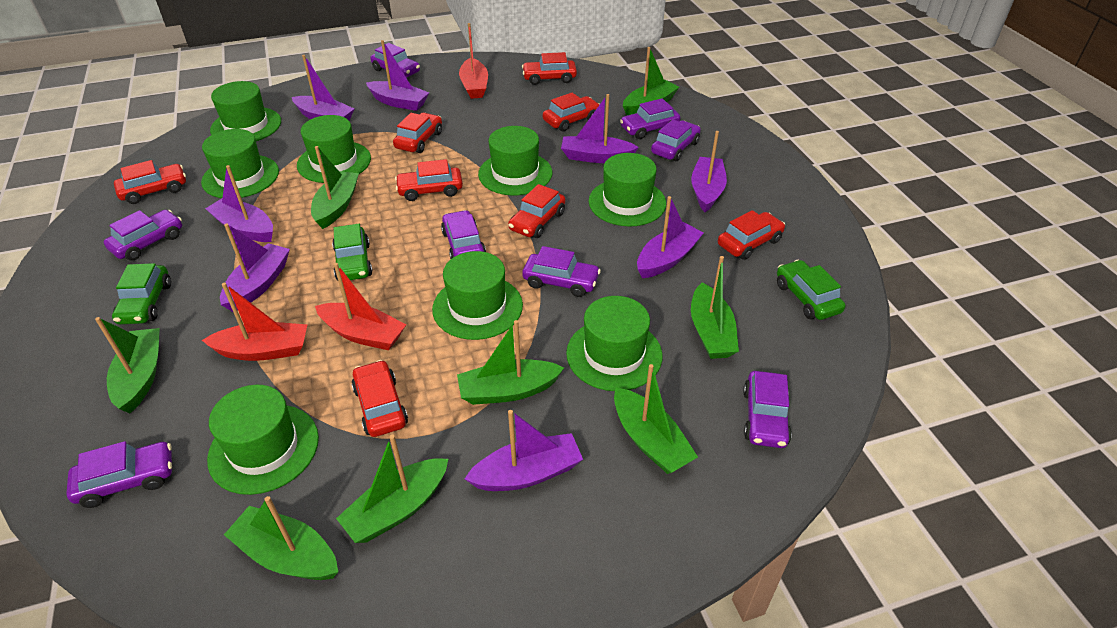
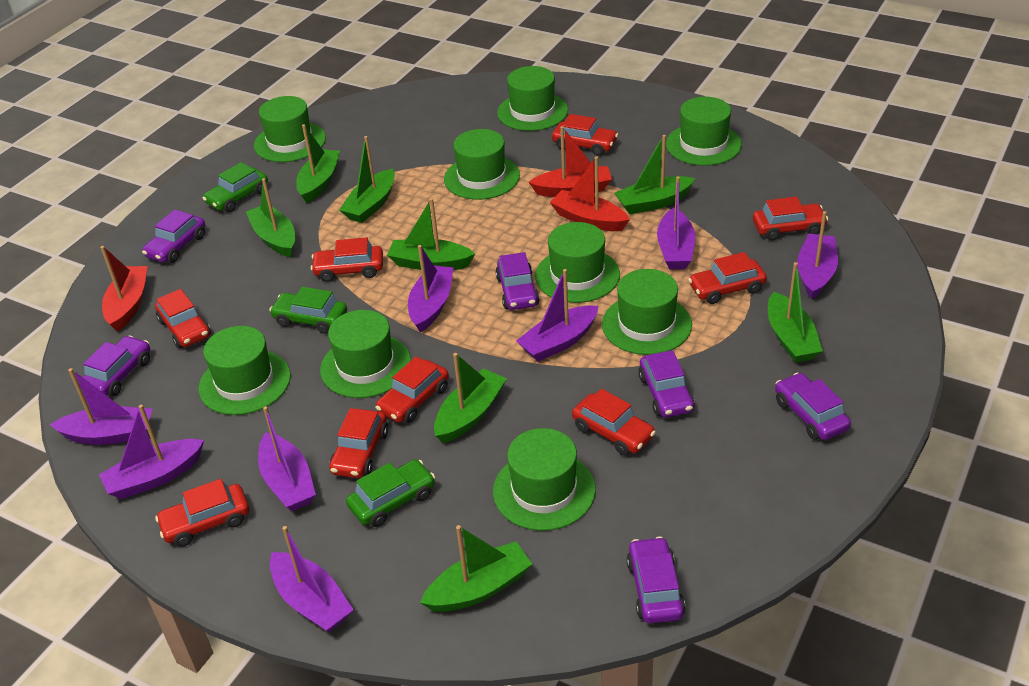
green hat: 8 -> 9
purple car: 8 -> 6
red car: 8 -> 9

